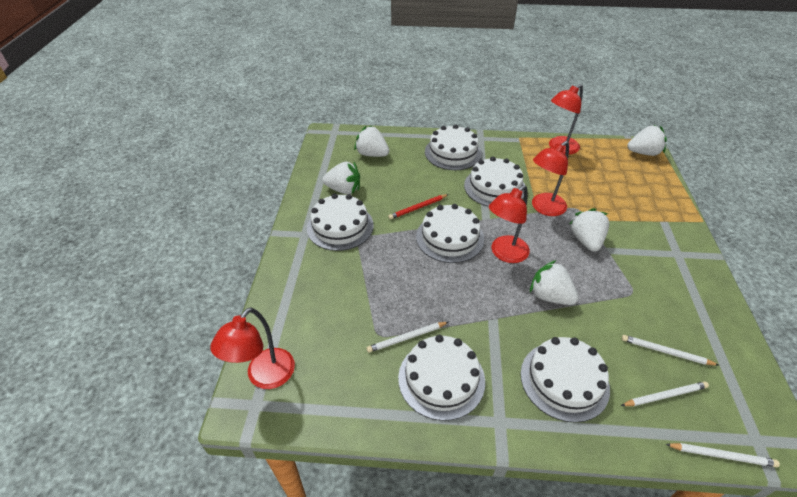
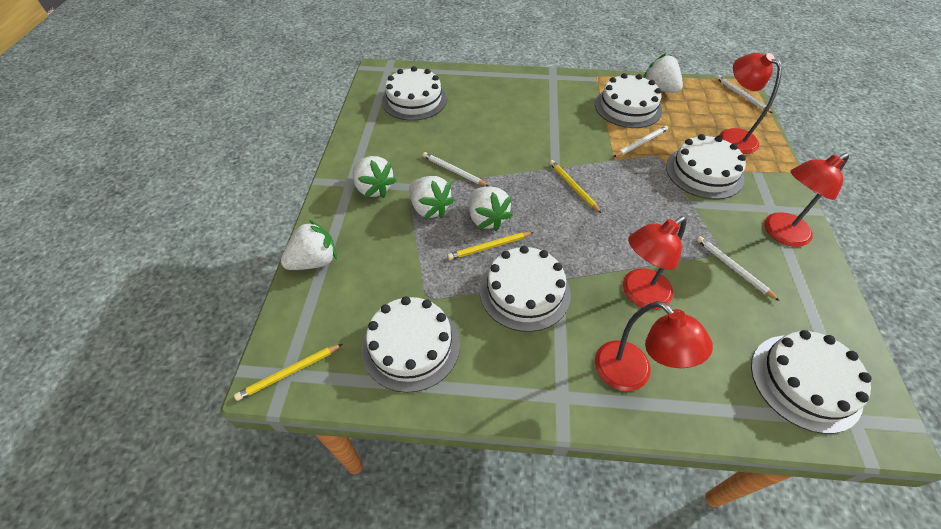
red pencil: 1 -> 0
yellow pencil: 0 -> 3

